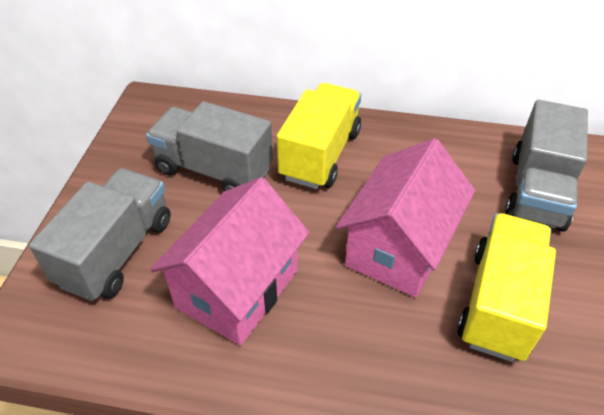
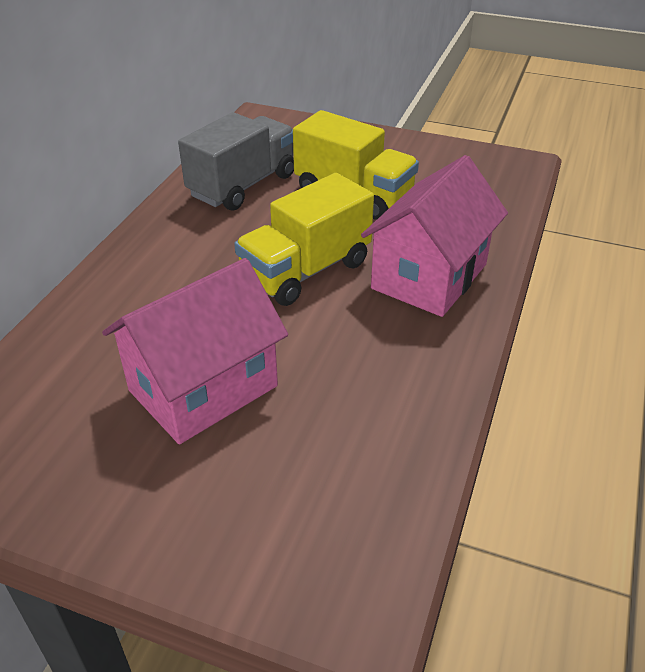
grey truck: 3 -> 1

